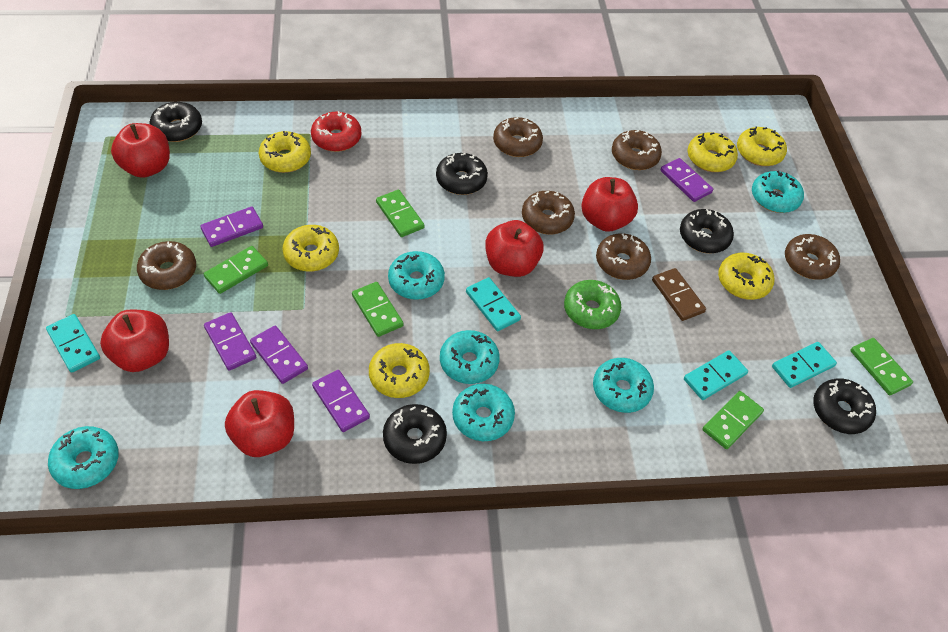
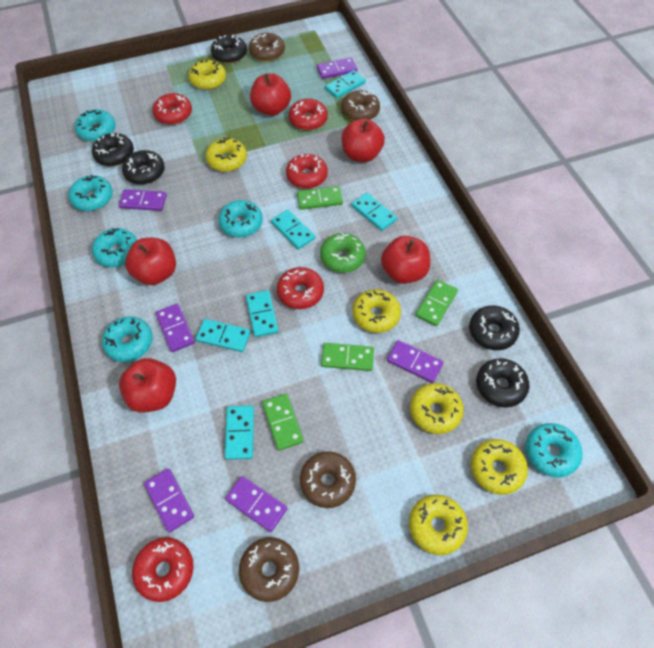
brown domino: 1 -> 0
brown donut: 6 -> 4
green domino: 5 -> 4
purple domino: 5 -> 6
red donut: 1 -> 5
turquoise domino: 4 -> 6

